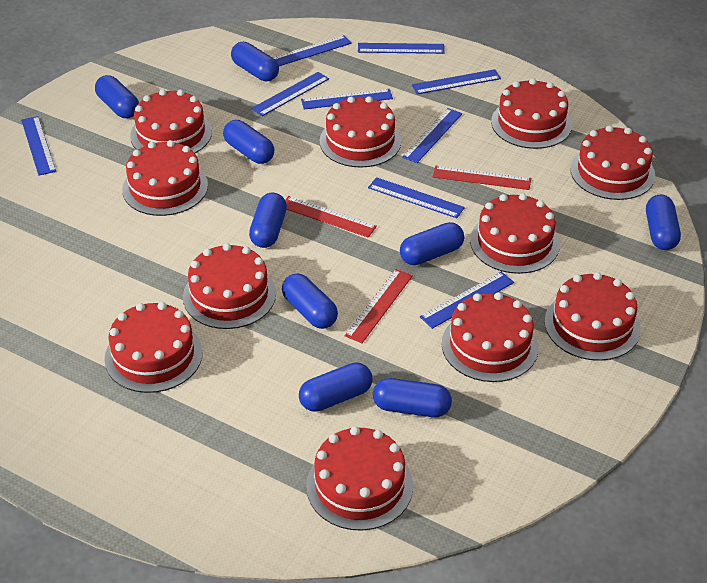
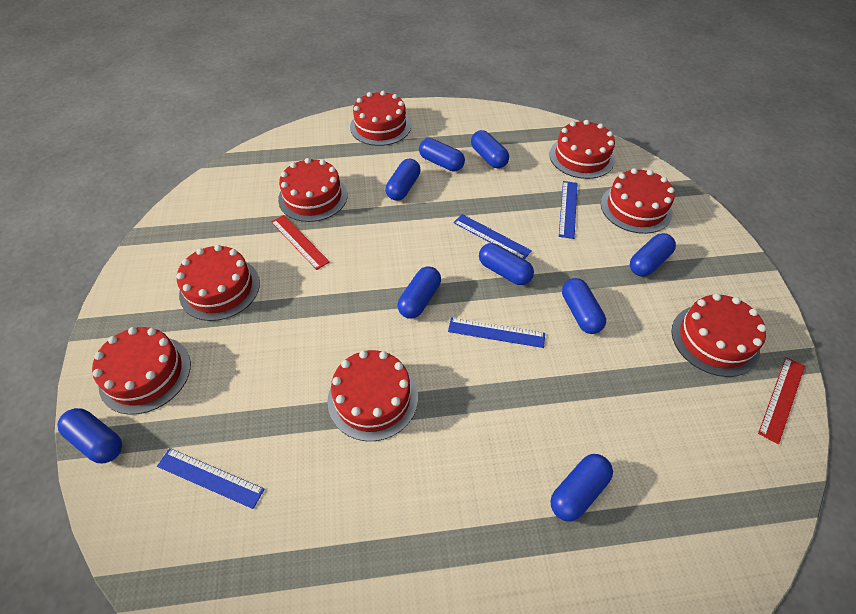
blue ruler: 9 -> 4
red cake: 11 -> 8
red ruler: 3 -> 2

